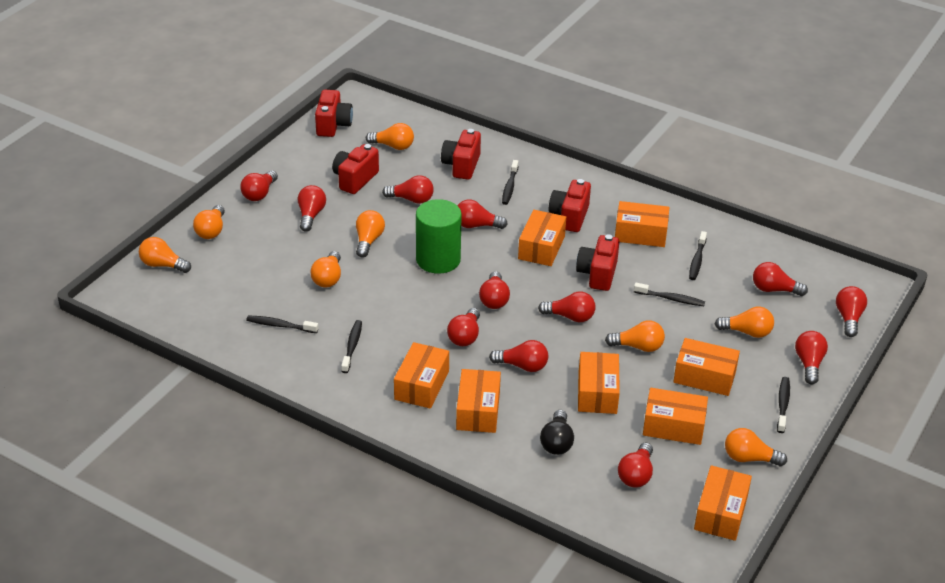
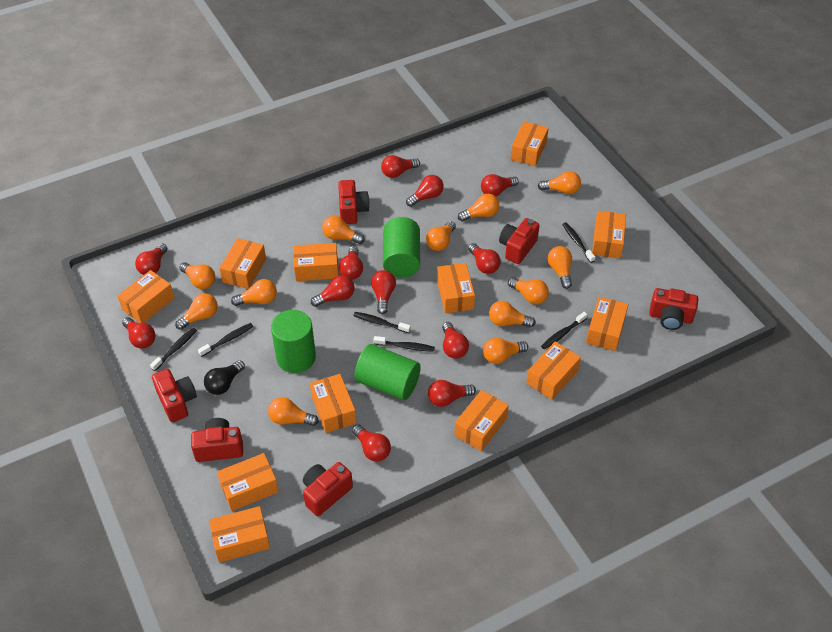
green cylinder: 1 -> 3
orange box: 8 -> 12
orange light bulb: 8 -> 12
red camera: 5 -> 6

